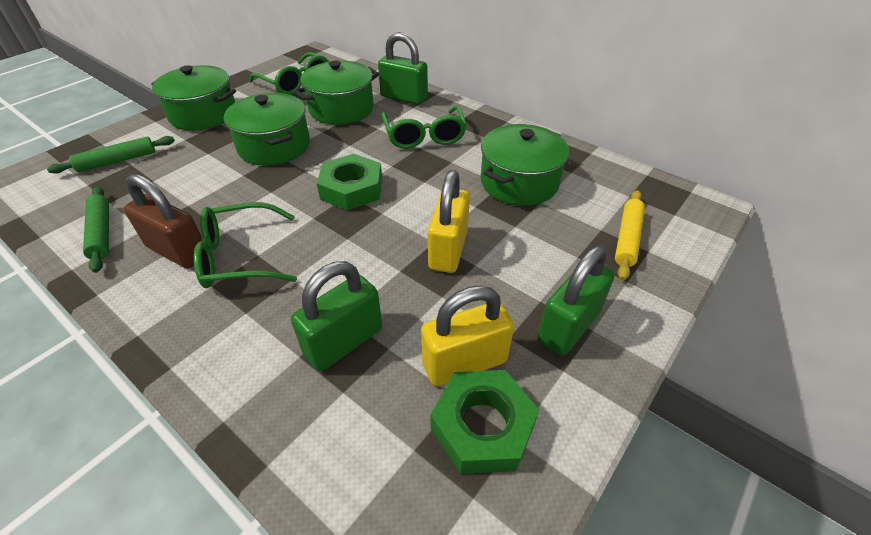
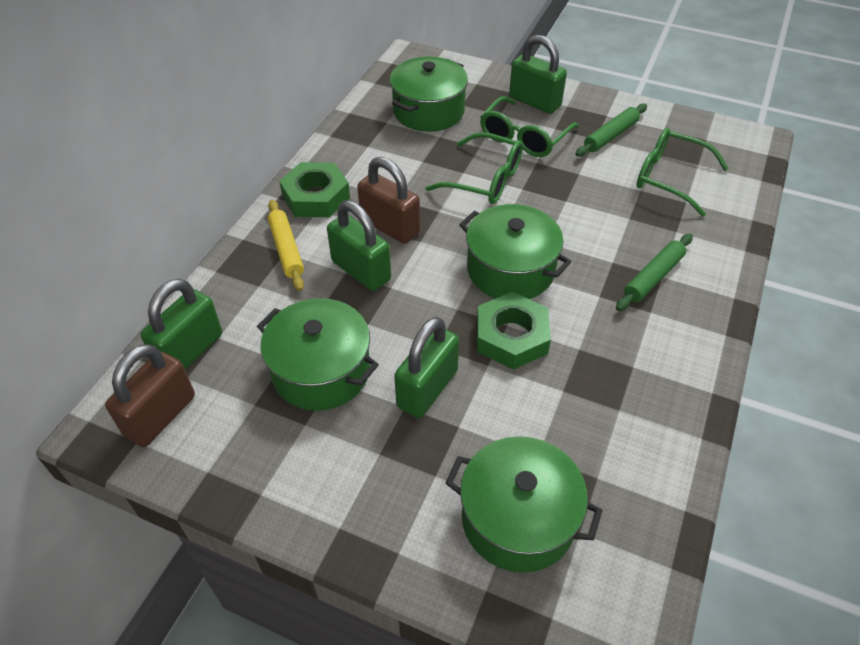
brown padlock: 1 -> 2
green padlock: 3 -> 4
yellow padlock: 2 -> 0

